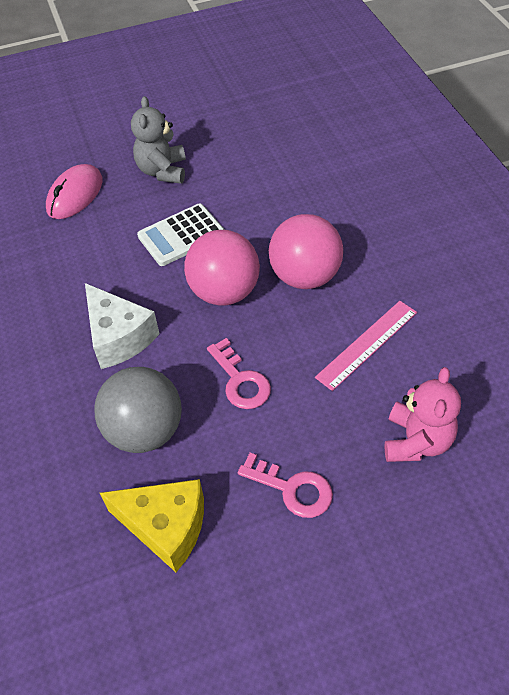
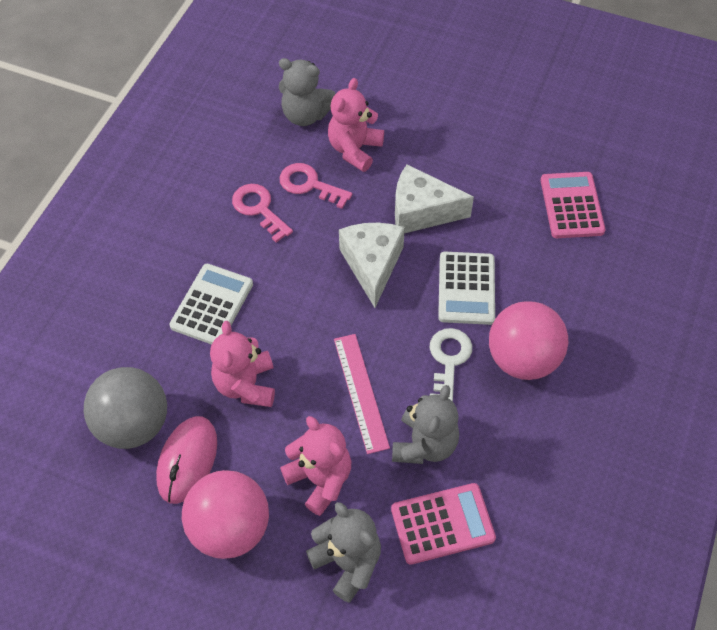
grey teddy bear: 1 -> 3
pink calculator: 0 -> 2
pink teddy bear: 1 -> 3
white calculator: 1 -> 2
white cheese: 1 -> 2
white key: 0 -> 1
yellow cheese: 1 -> 0

